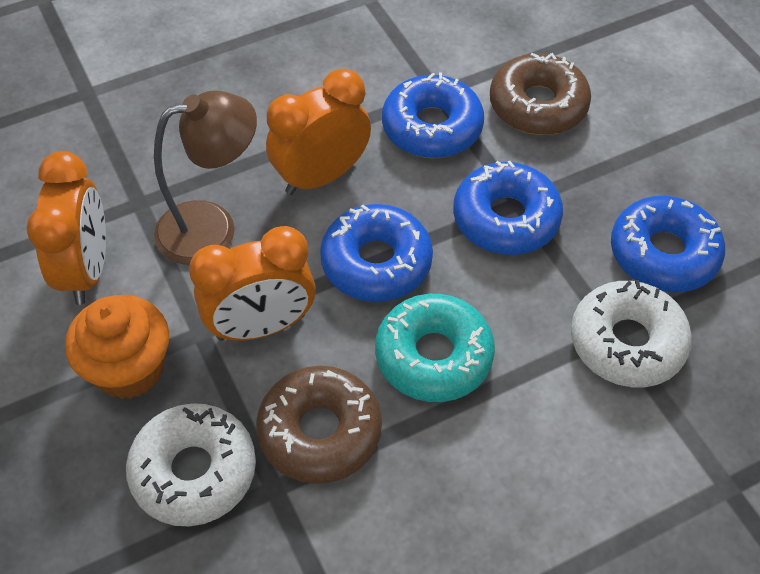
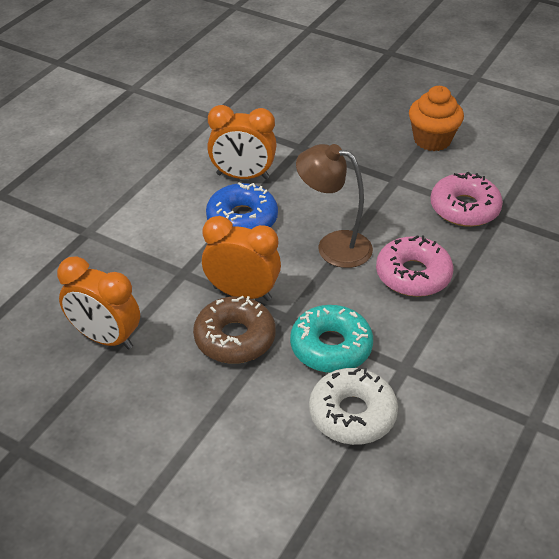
blue donut: 4 -> 1
brown donut: 2 -> 1
pink donut: 0 -> 2
white donut: 2 -> 1

